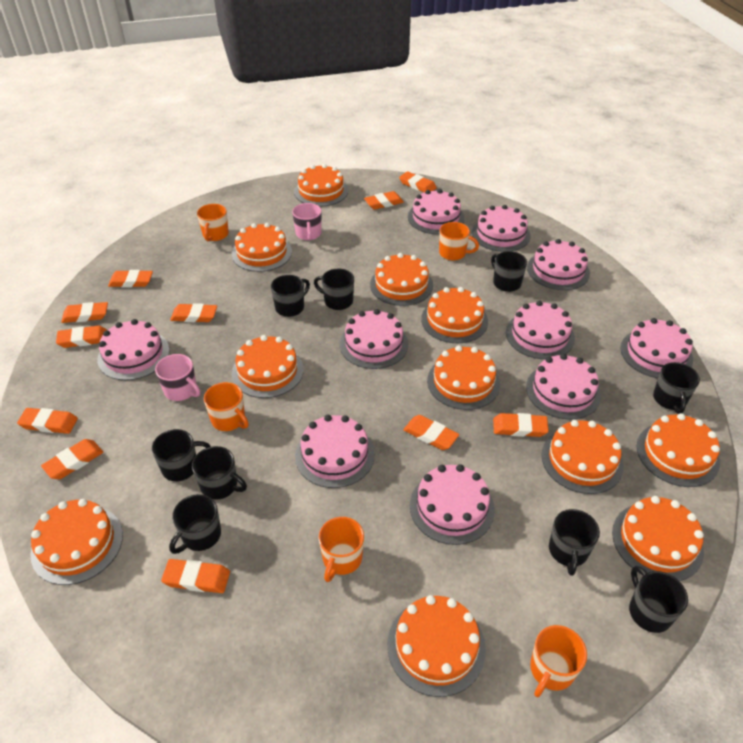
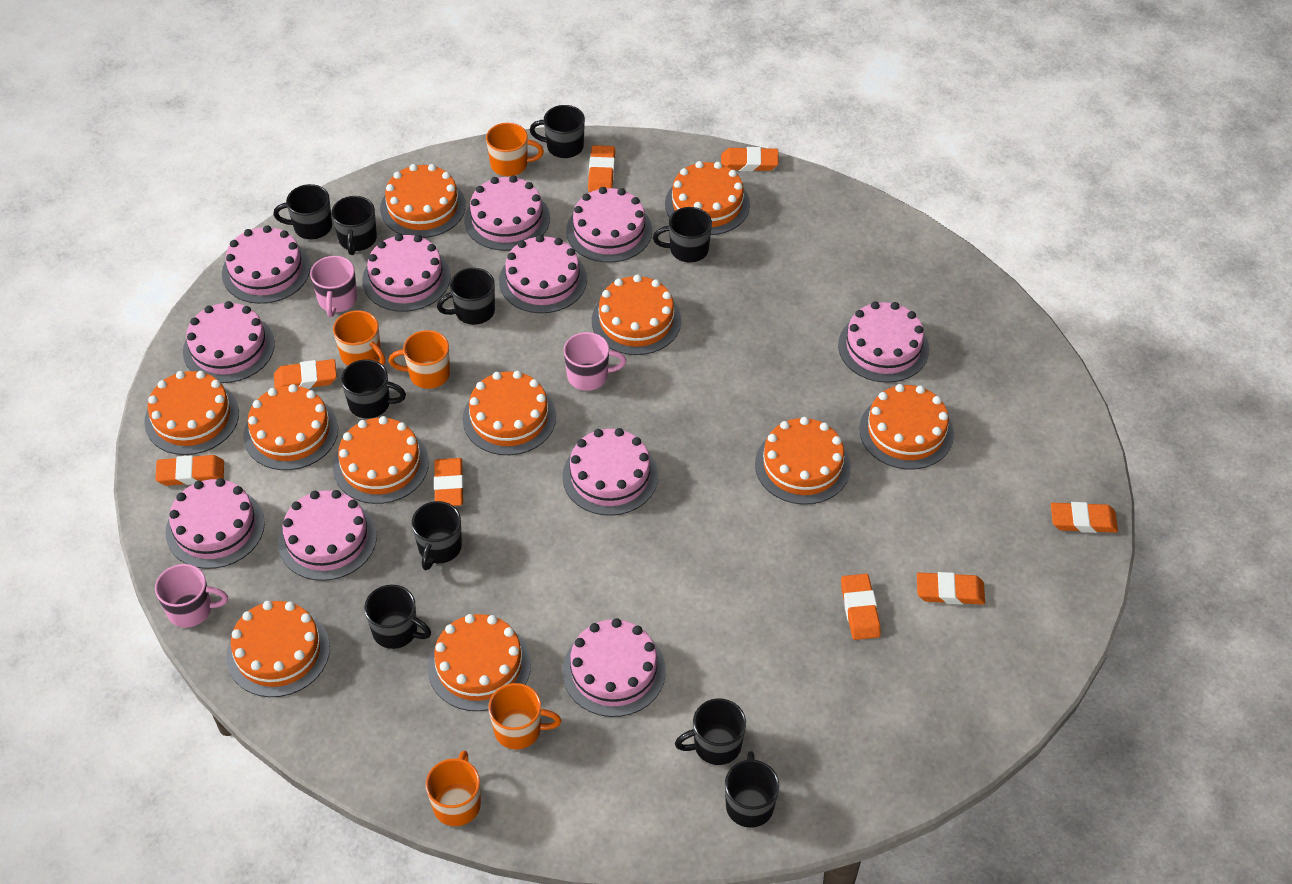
black mug: 9 -> 10
orange eraser: 11 -> 8
pink cake: 10 -> 11
pink mug: 2 -> 3

